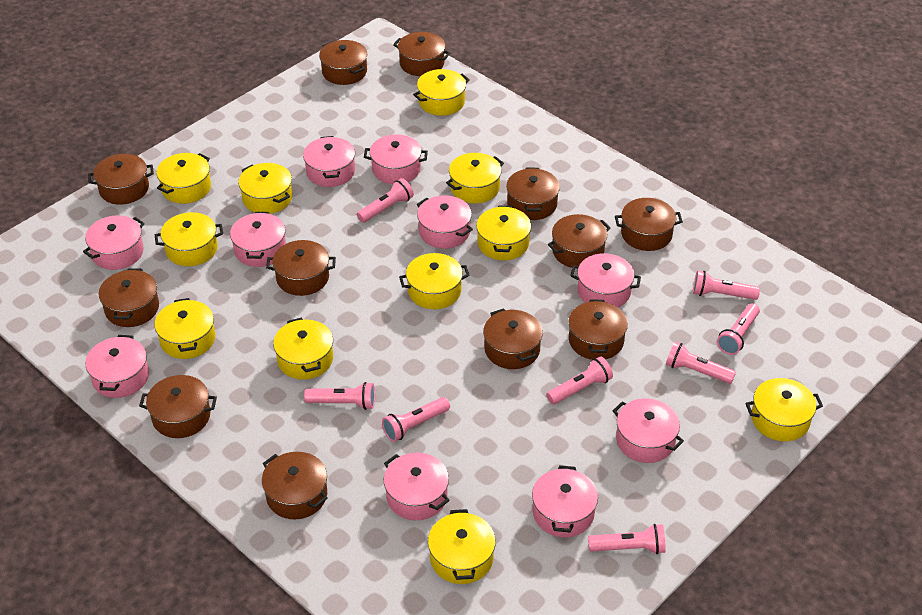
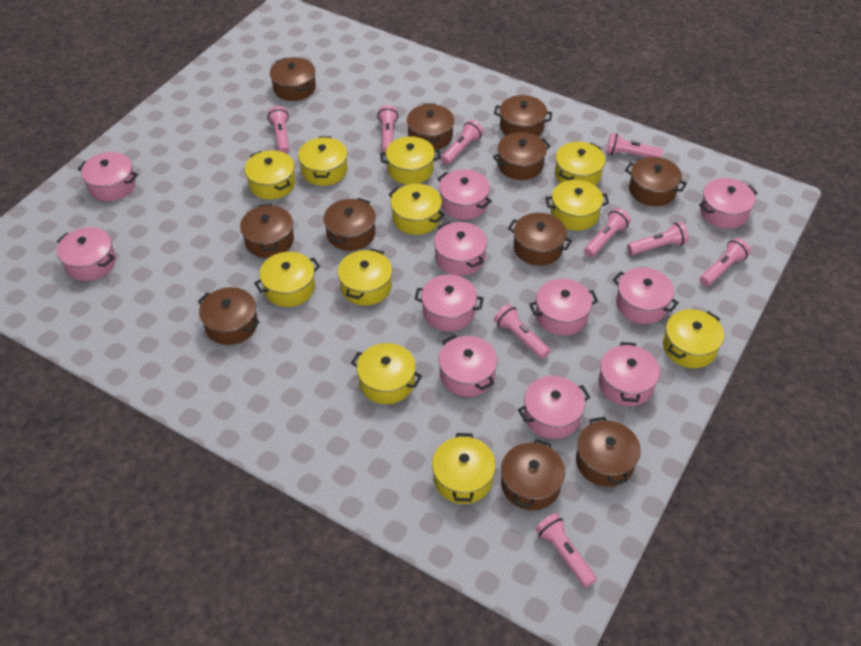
brown pot: 12 -> 11
pink flashlight: 8 -> 9
pink pot: 10 -> 11

